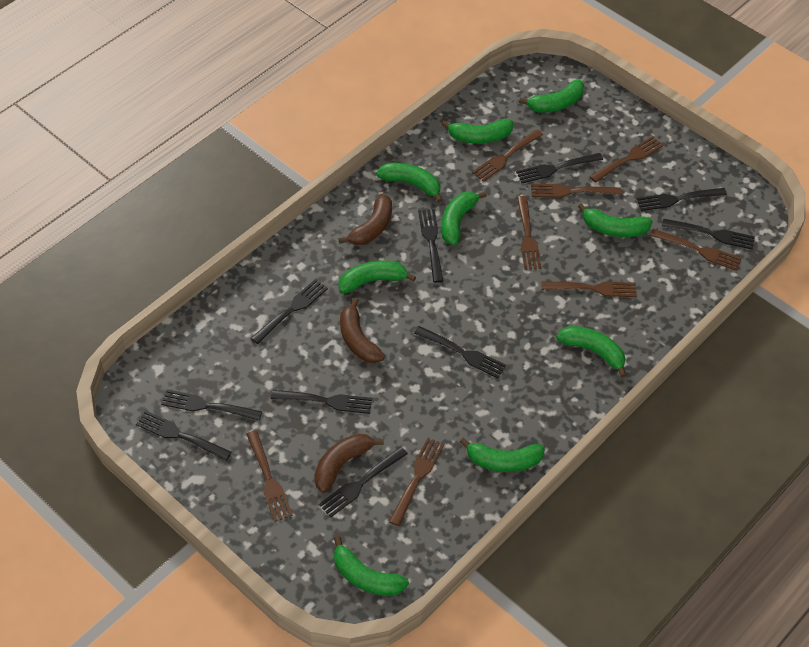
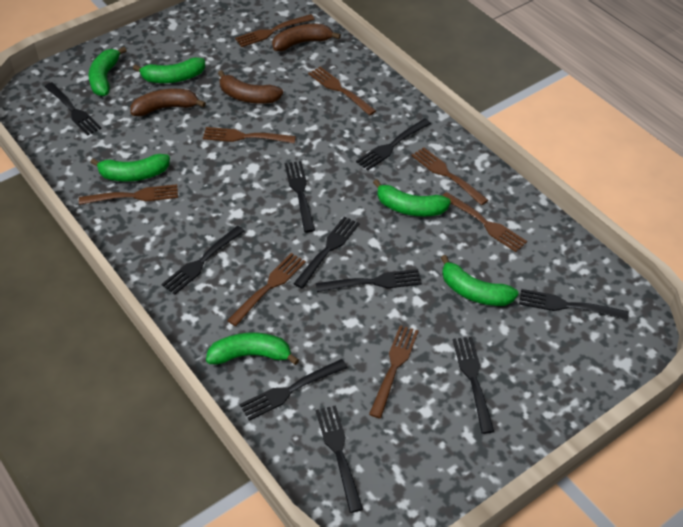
green banana: 9 -> 6

